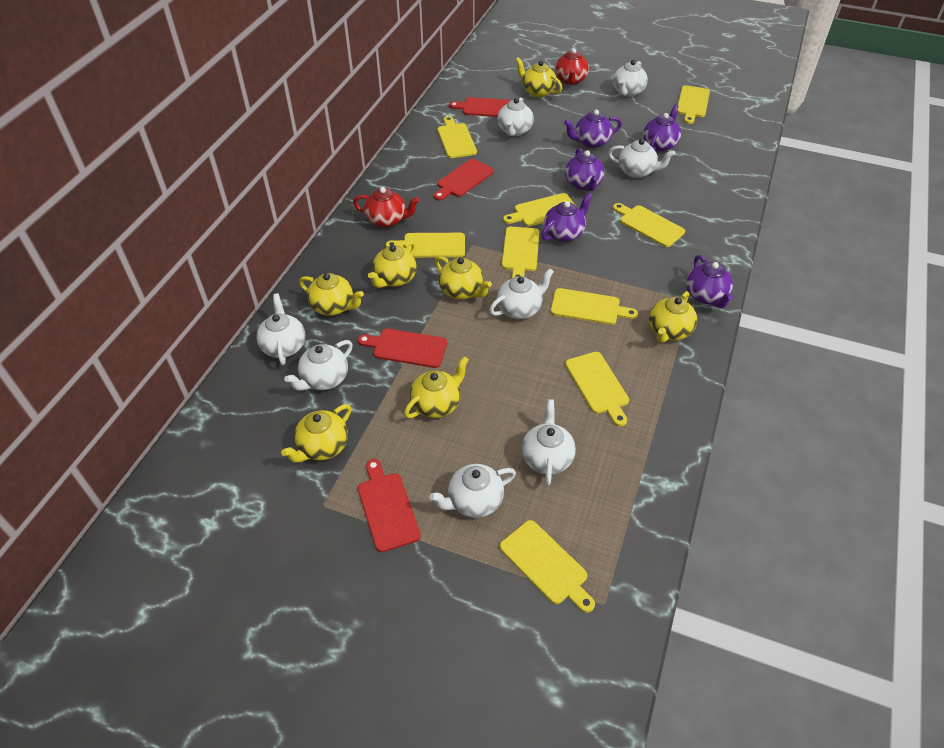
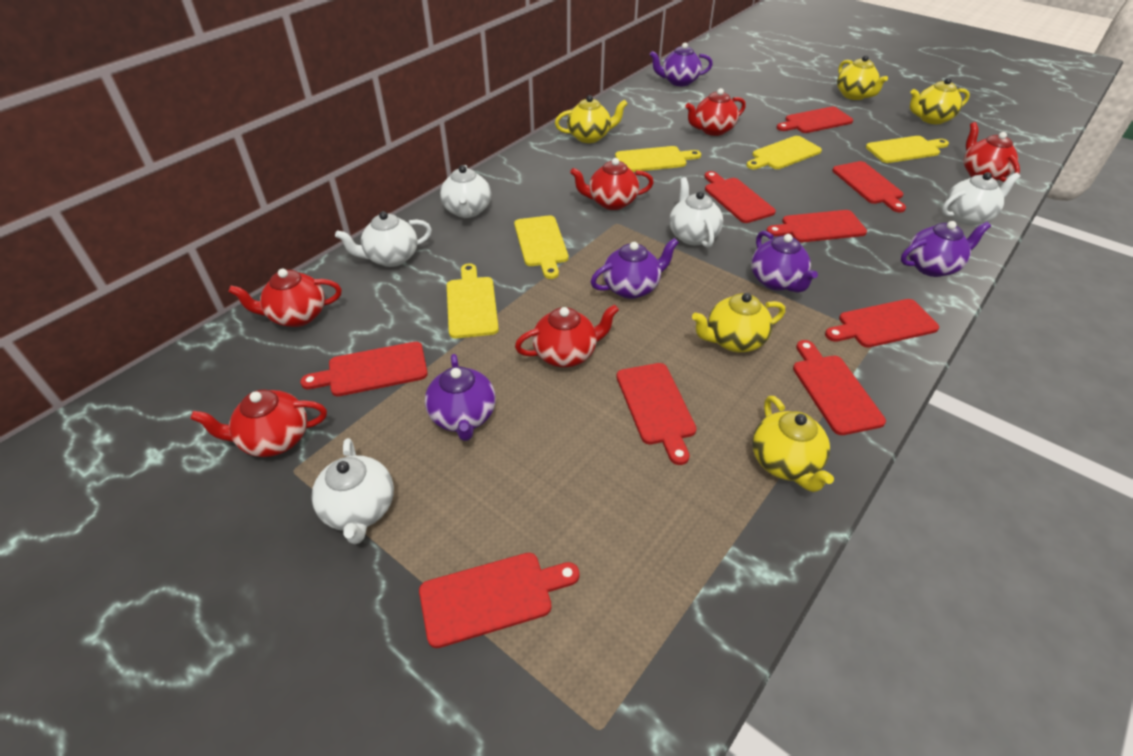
red cutting board: 4 -> 9
red teapot: 2 -> 6
white teapot: 8 -> 5
yellow cutting board: 9 -> 5
yellow teapot: 7 -> 5

